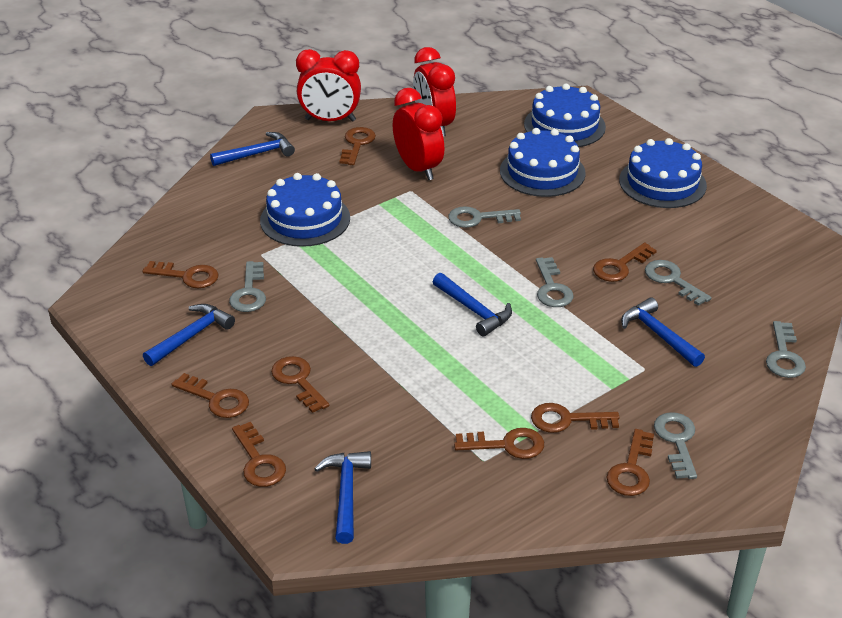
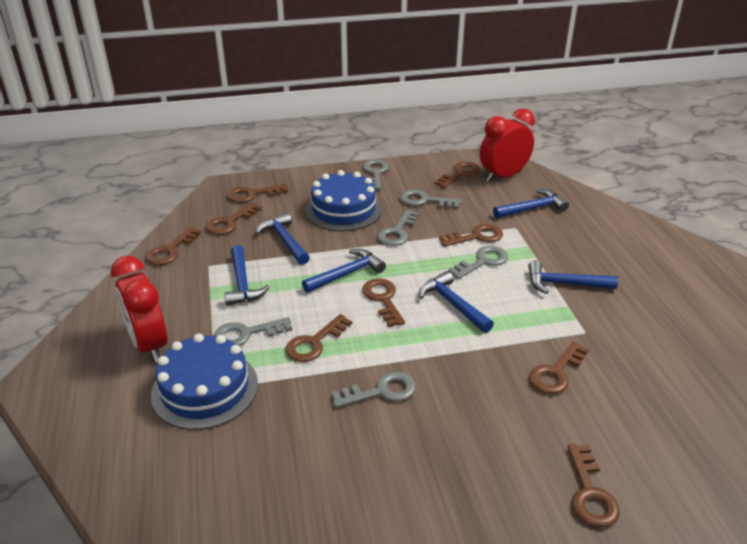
blue cake: 4 -> 2
blue hammer: 5 -> 6
red clock: 3 -> 2

